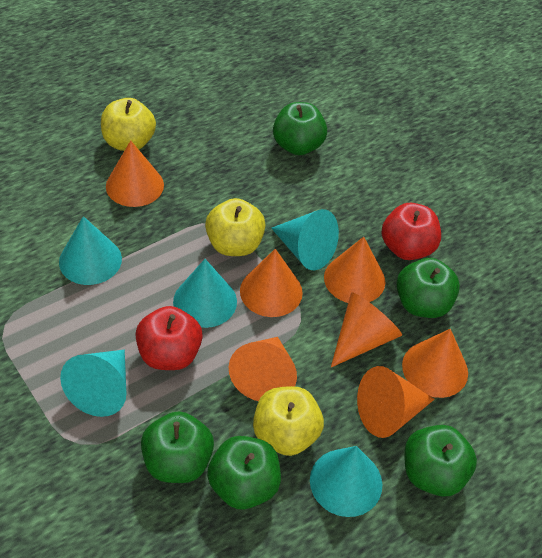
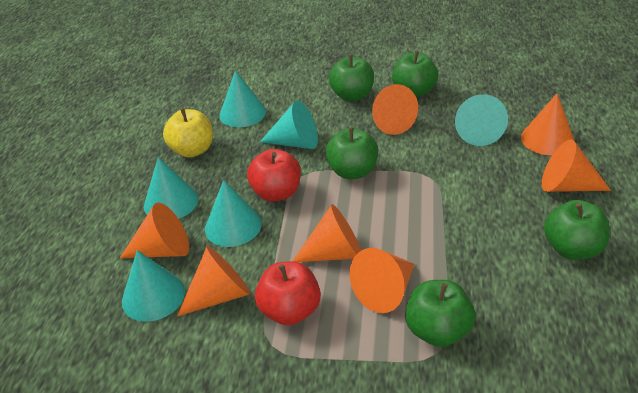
turquoise cone: 5 -> 6
yellow apple: 3 -> 1

